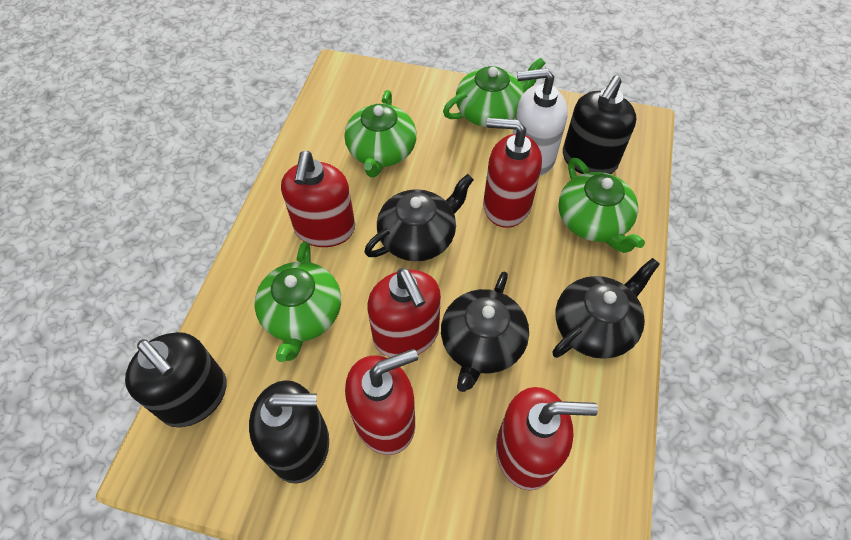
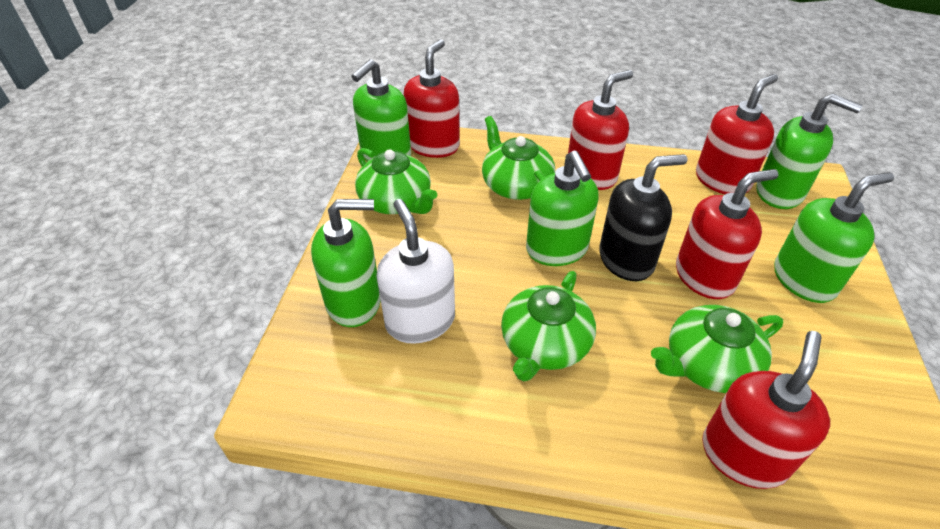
black soap dispenser: 3 -> 1
black teapot: 3 -> 0
green soap dispenser: 0 -> 5

